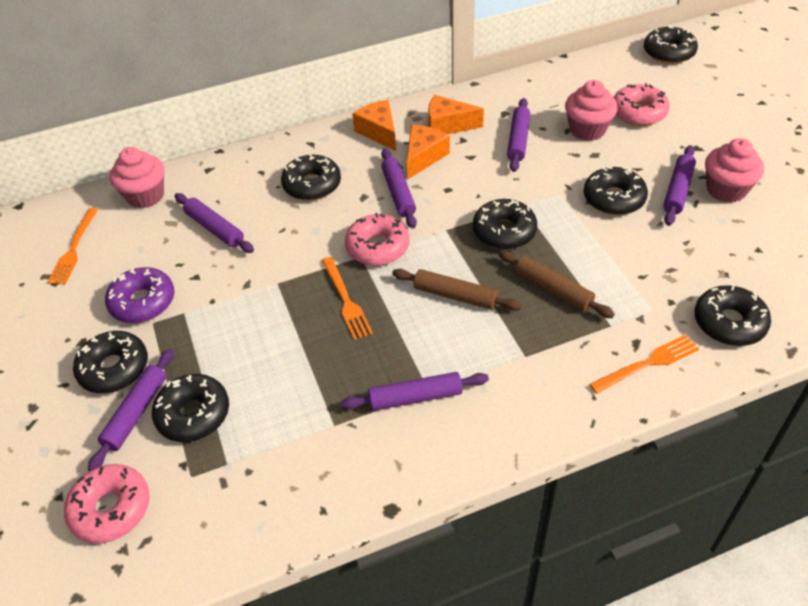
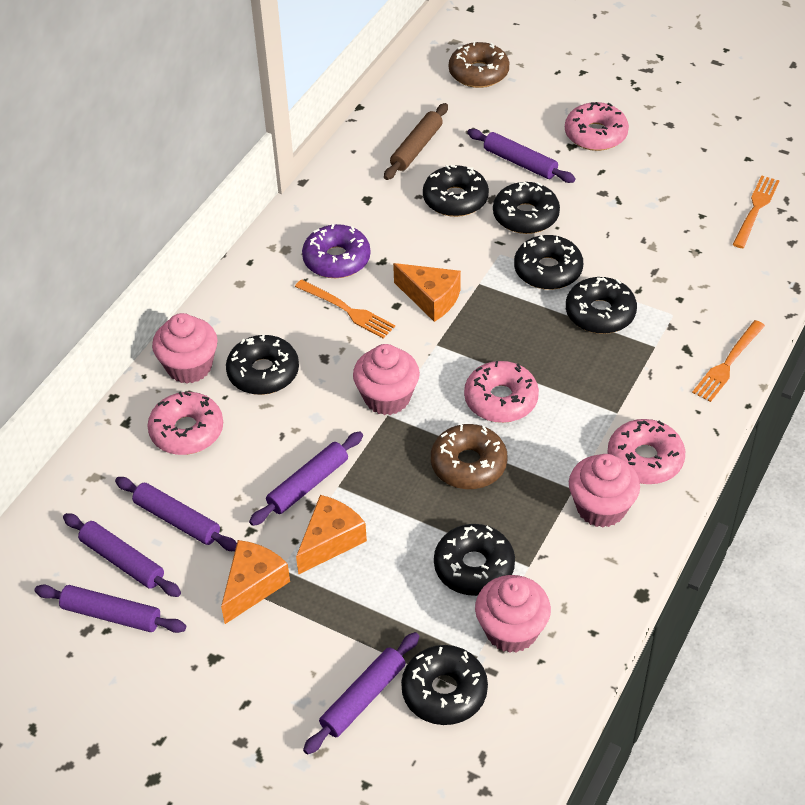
brown donut: 0 -> 2
brown rolling pin: 2 -> 1
pink cupcake: 3 -> 4
pink donut: 3 -> 4

